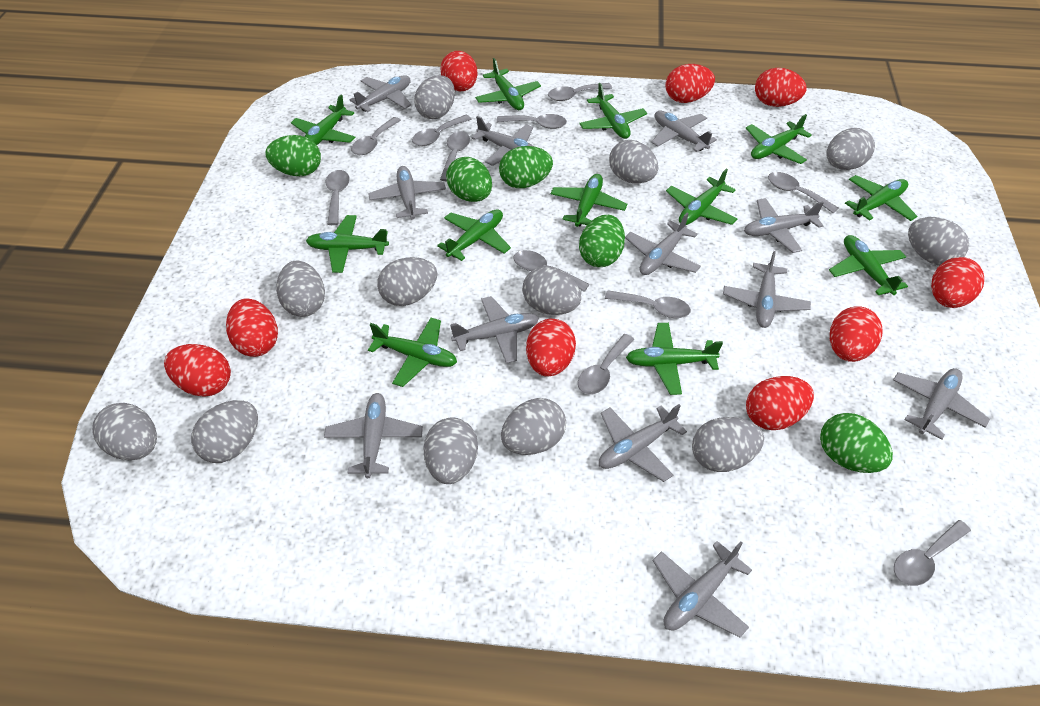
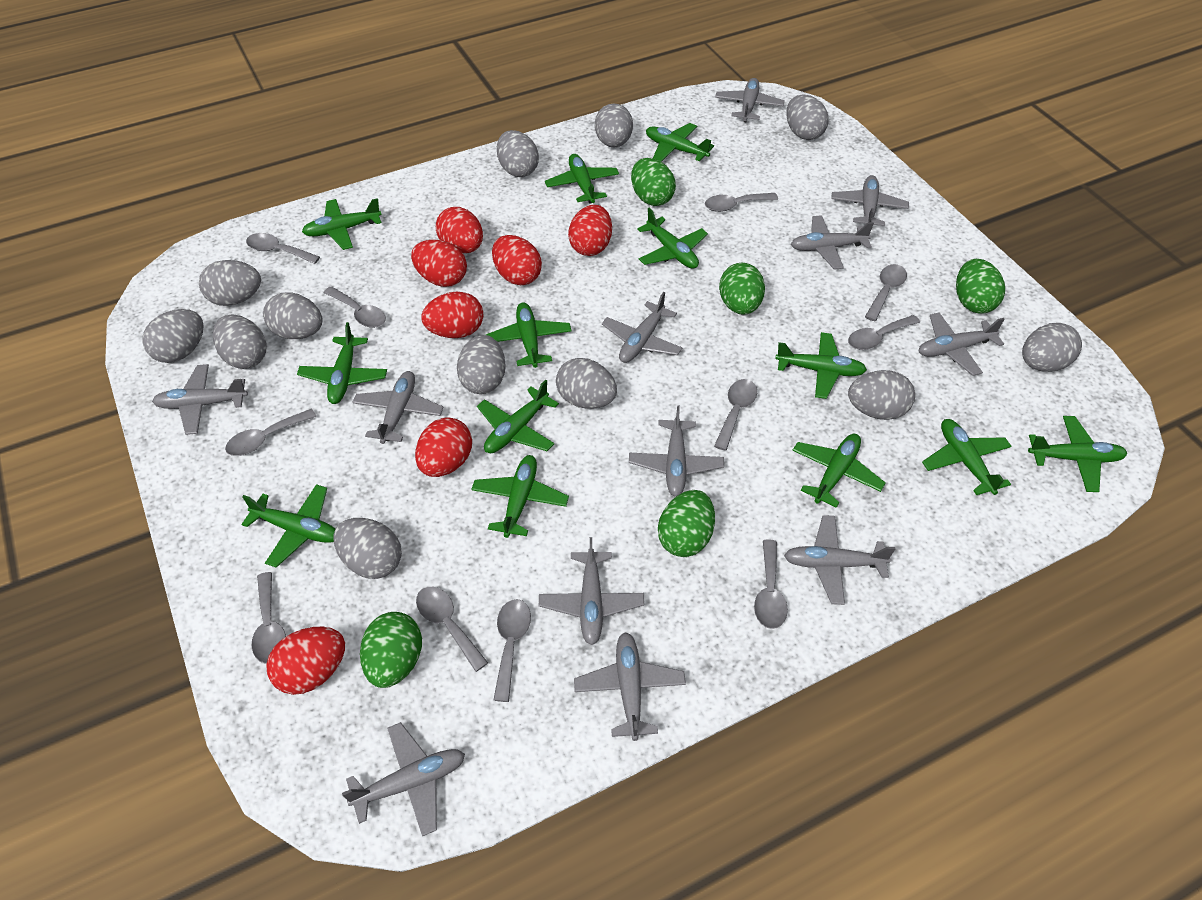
green plane: 12 -> 13
red egg: 9 -> 7

